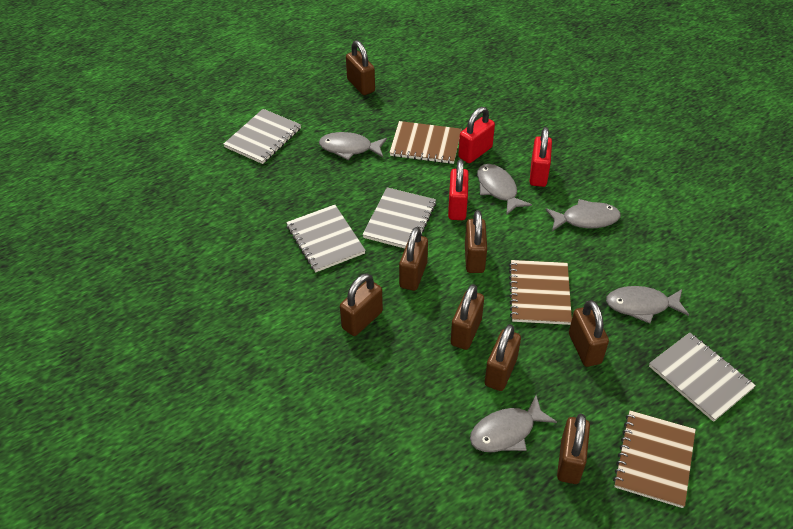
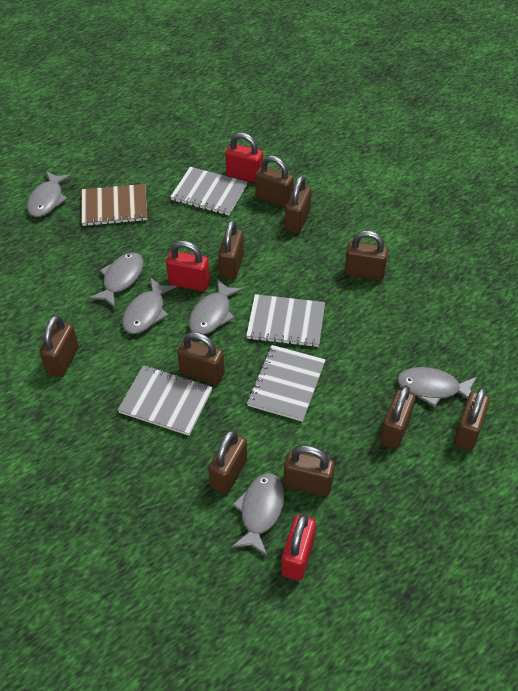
brown notebook: 3 -> 1
brown padlock: 8 -> 10
grey fish: 5 -> 6

